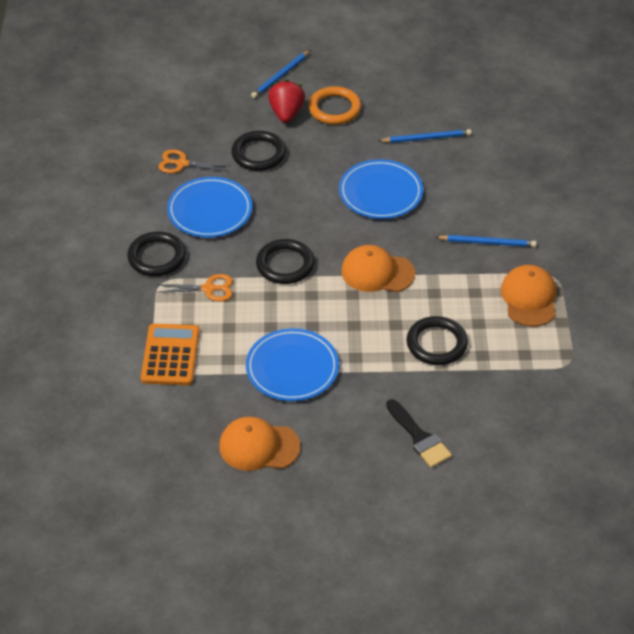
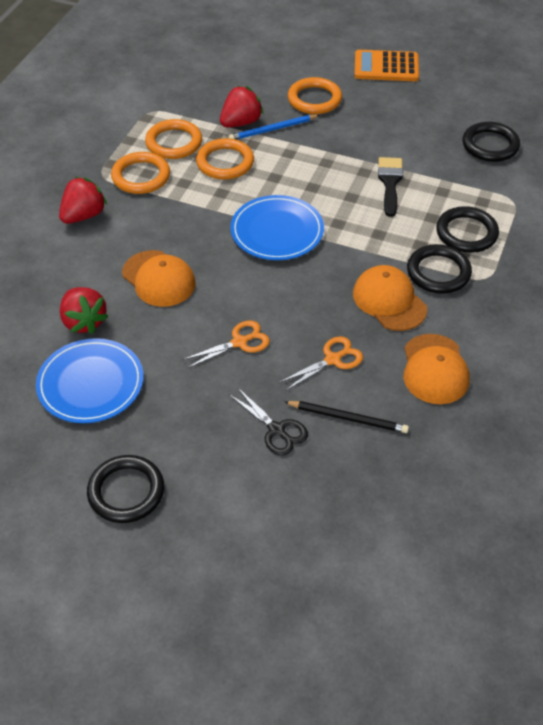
black pencil: 0 -> 1
black scissors: 0 -> 1
blue pencil: 3 -> 1
blue plate: 3 -> 2
orange ring: 1 -> 4
red strawberry: 1 -> 3

